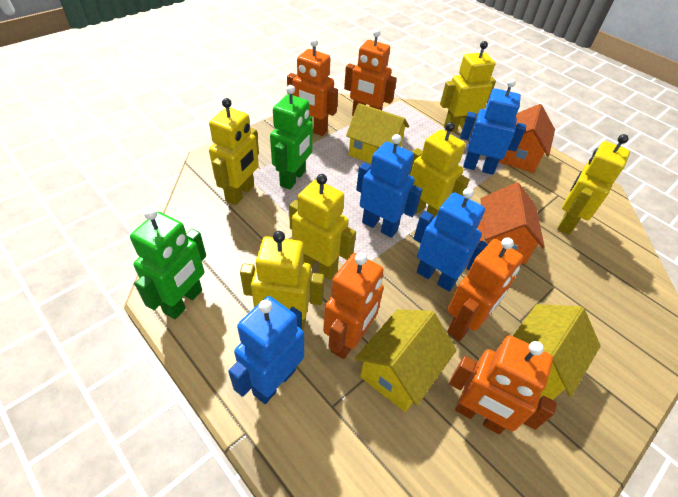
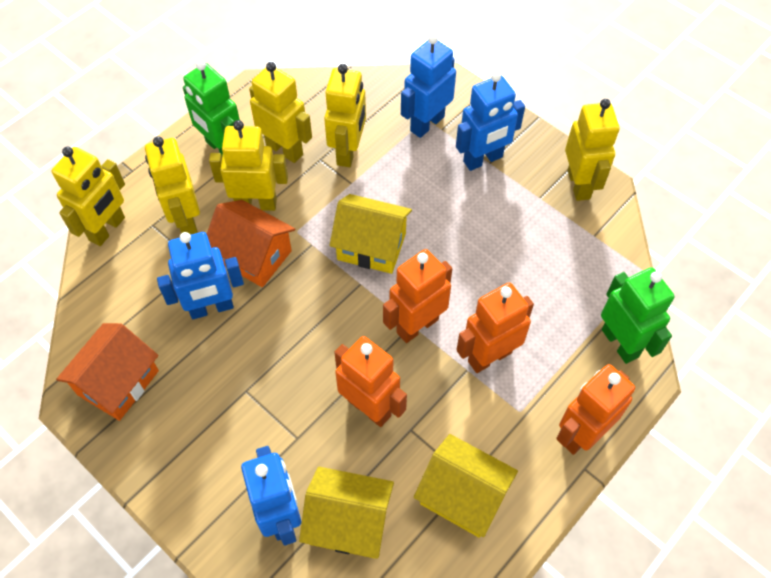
orange robot: 5 -> 4

